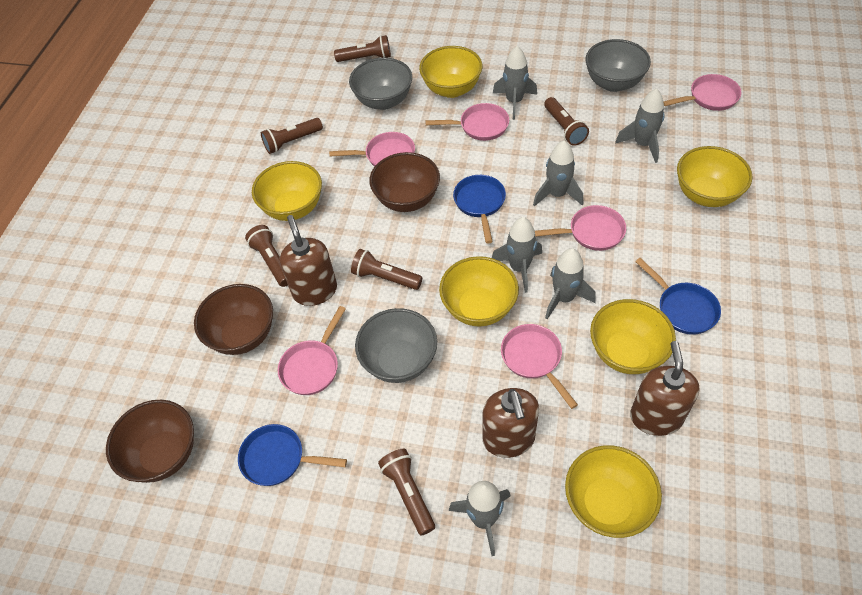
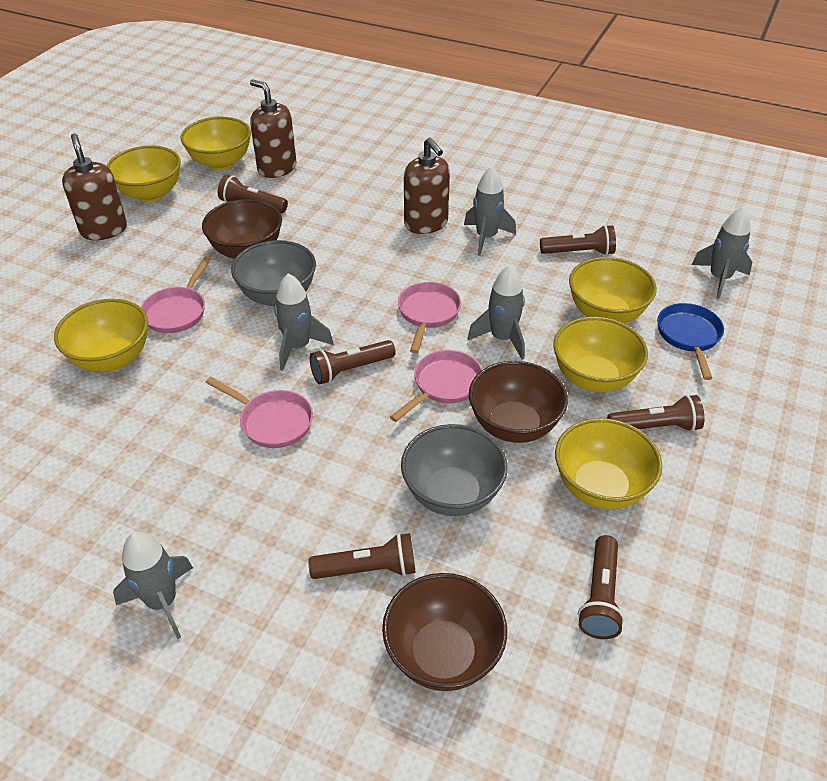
blue pan: 3 -> 1
grey bowl: 3 -> 2
grey rocket: 6 -> 5
pink pan: 6 -> 4

